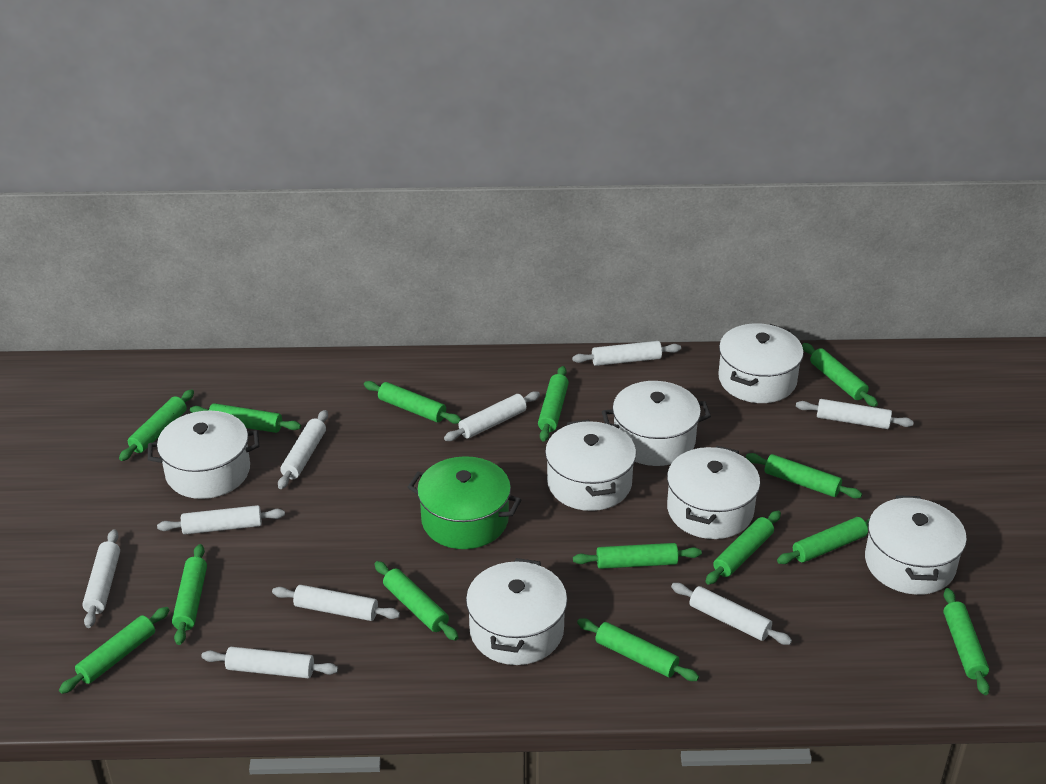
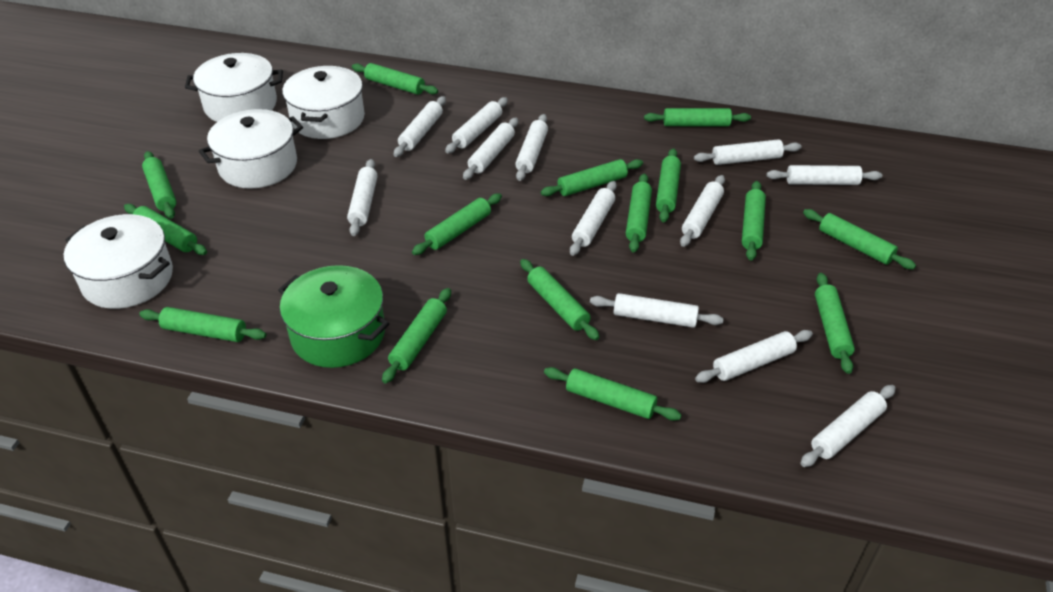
green rolling pin: 14 -> 15
white pot: 7 -> 4
white rolling pin: 9 -> 12

